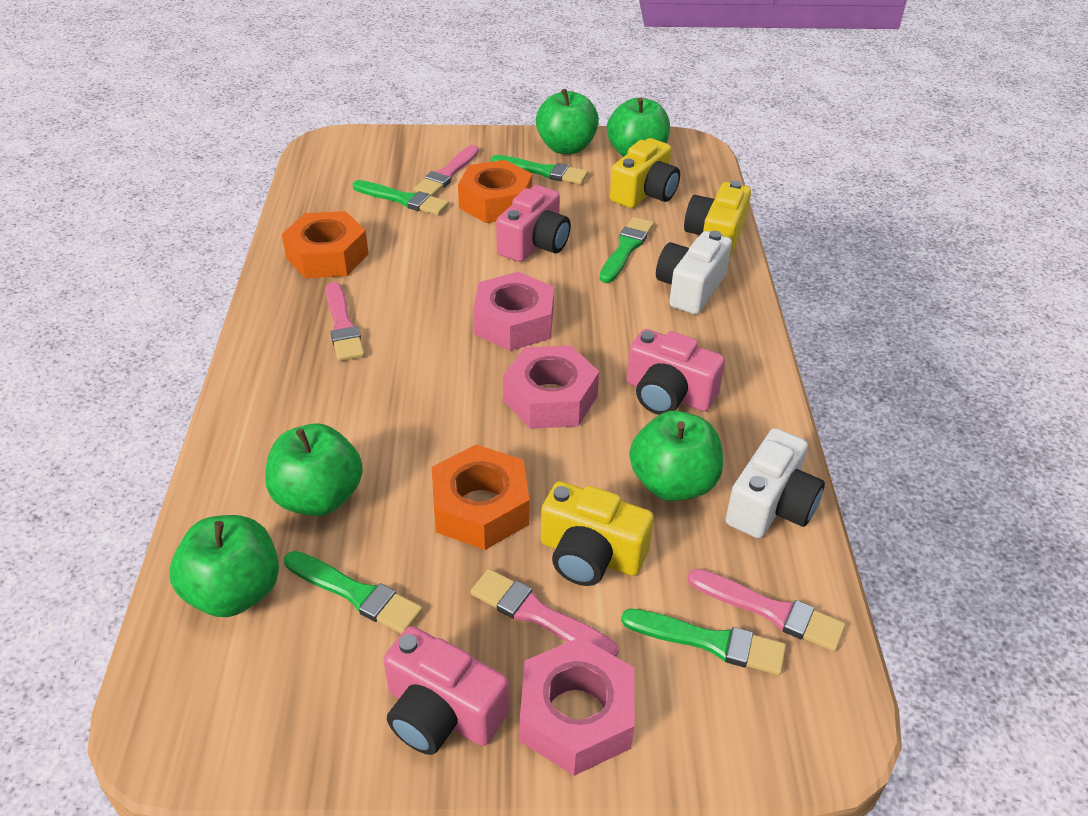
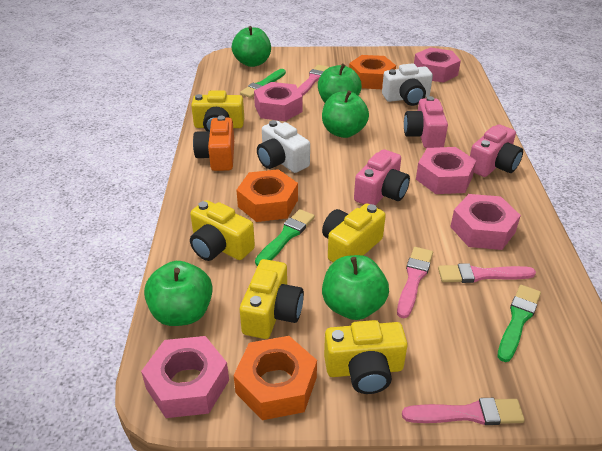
green brush: 5 -> 3
orange camera: 0 -> 1
pink nut: 3 -> 5
yellow camera: 3 -> 5

